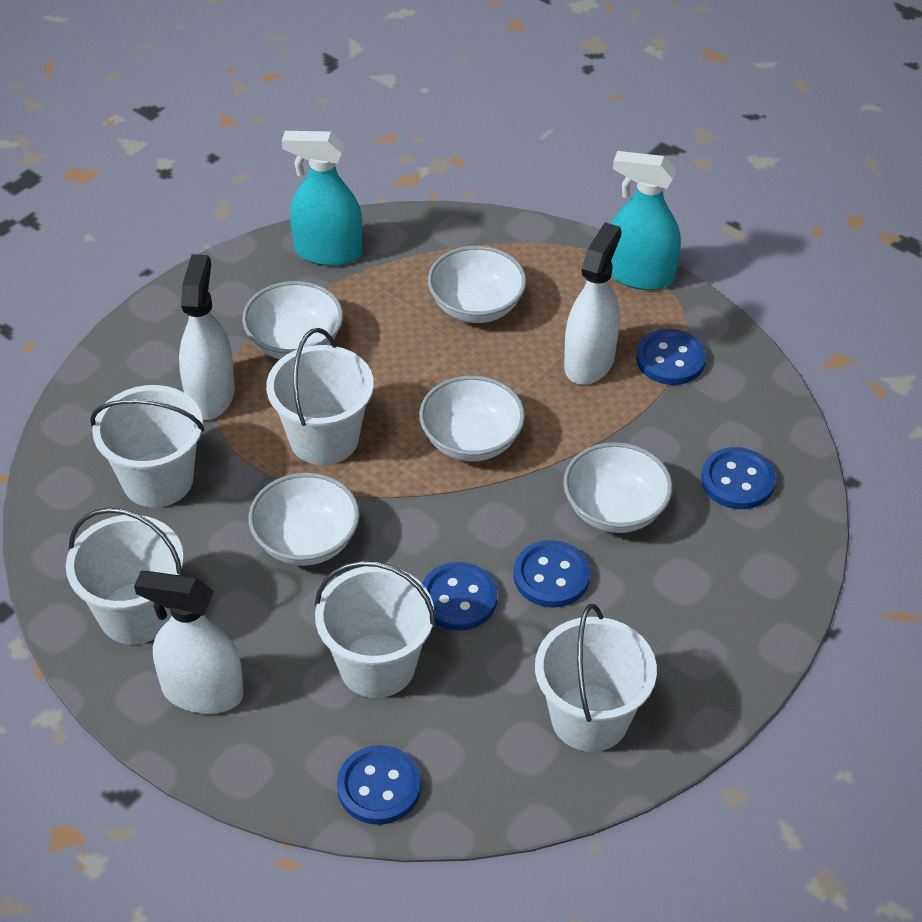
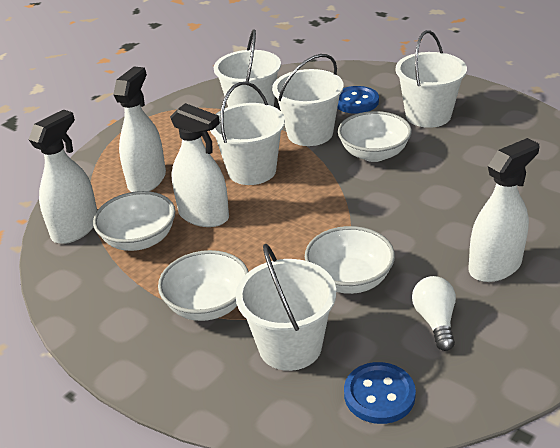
blue button: 5 -> 2
turquoise spray bottle: 2 -> 0
white bowl: 5 -> 4
white light bulb: 0 -> 1
white spray bottle: 3 -> 4

